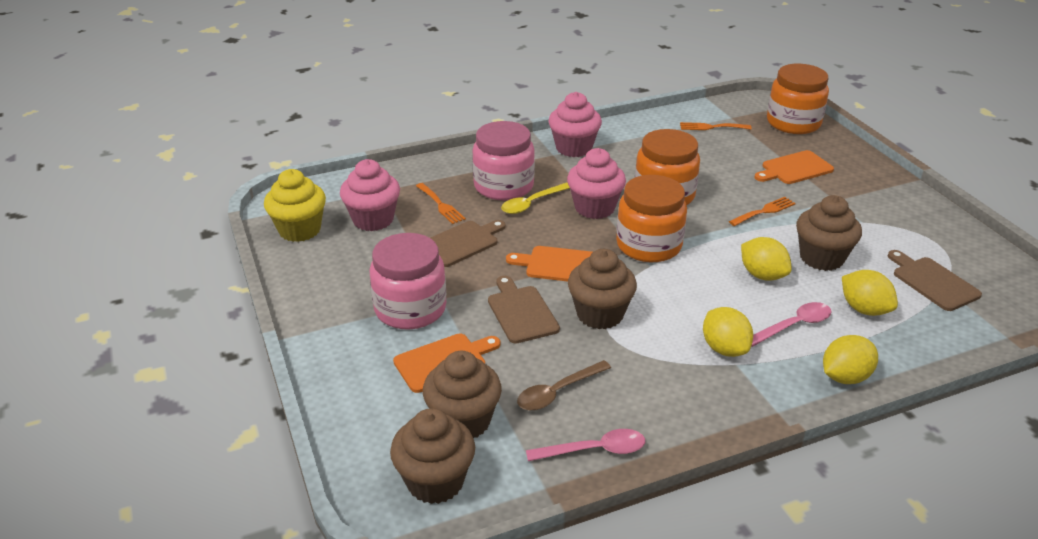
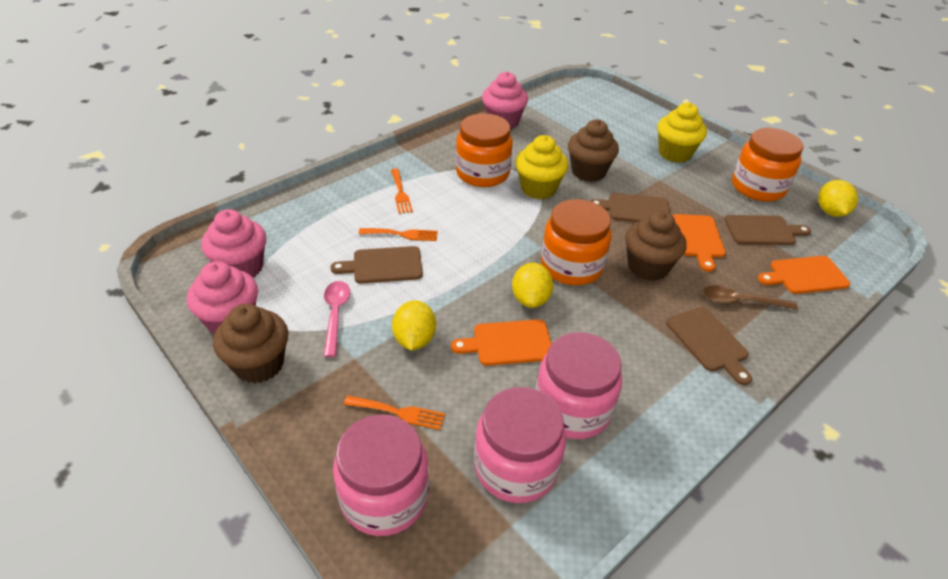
brown cupcake: 4 -> 3
brown cutting board: 3 -> 4
pink jar: 2 -> 3
pink spoon: 2 -> 1
yellow cupcake: 1 -> 2
yellow lemon: 4 -> 3
yellow spoon: 1 -> 0

